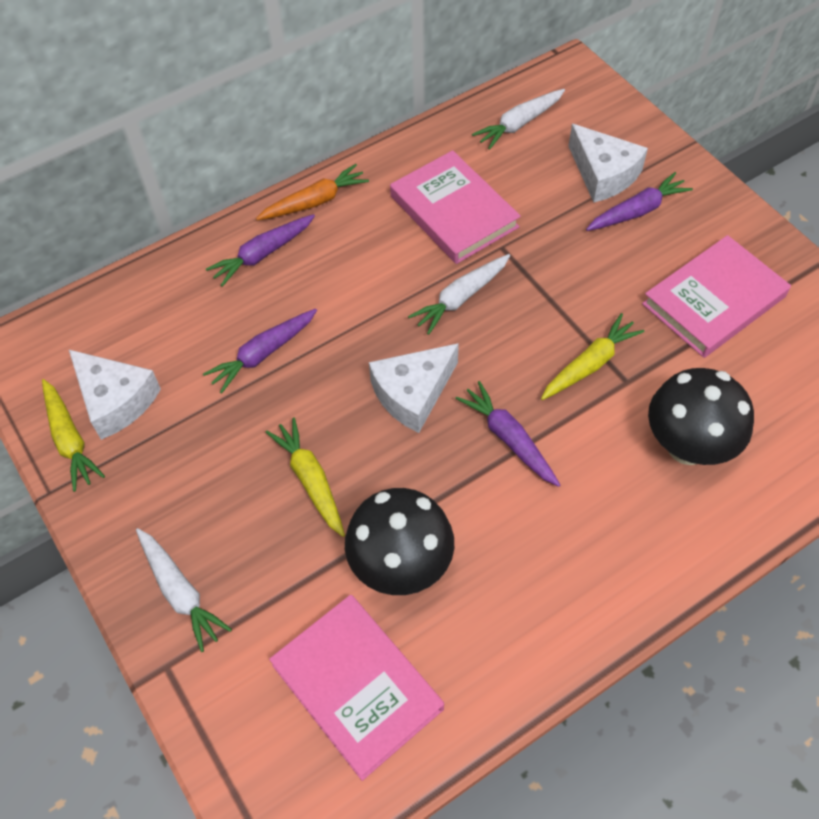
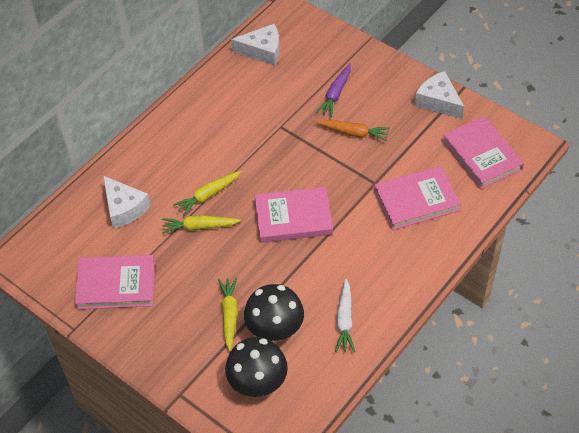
pink book: 3 -> 4
purple carrot: 4 -> 1
white carrot: 3 -> 1

